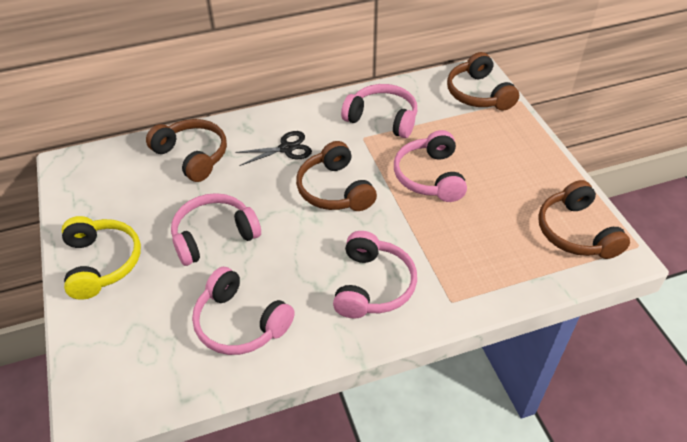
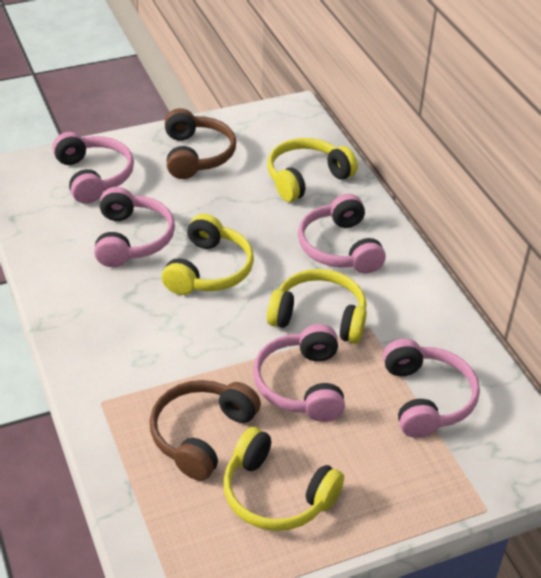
black scissors: 1 -> 0
brown headphones: 4 -> 2
yellow headphones: 1 -> 4

